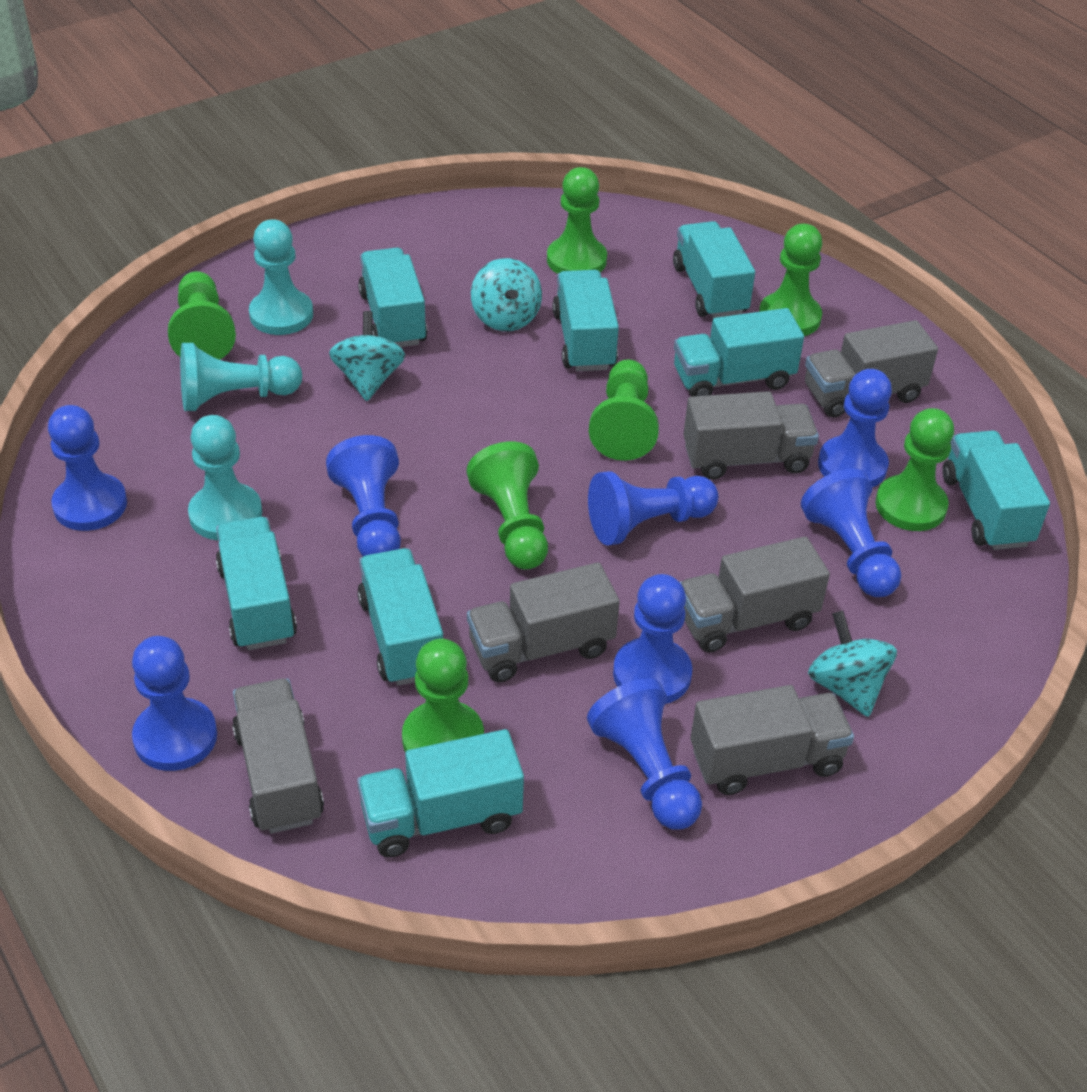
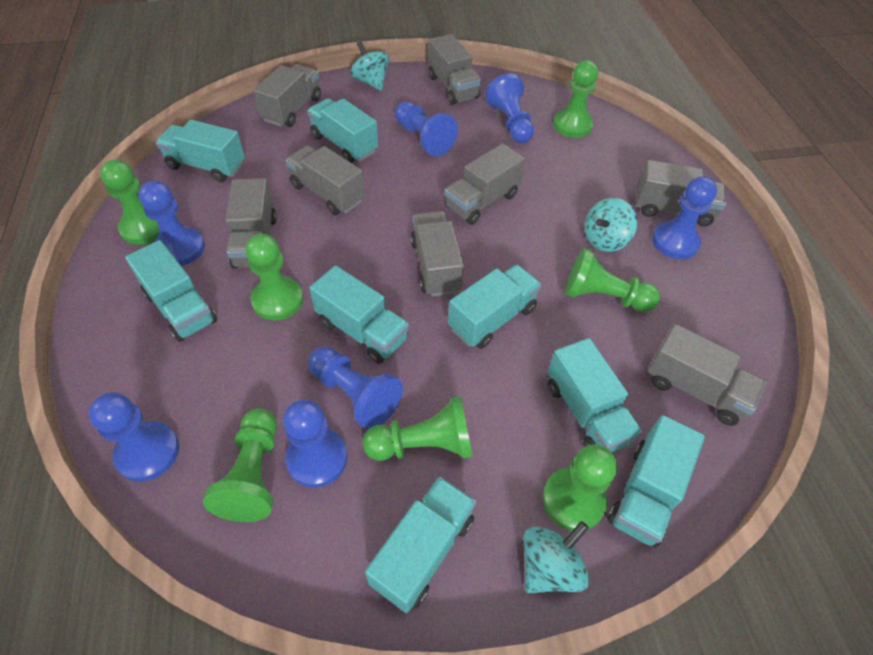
blue pawn: 8 -> 7
grey truck: 6 -> 8
turquoise pawn: 3 -> 0

